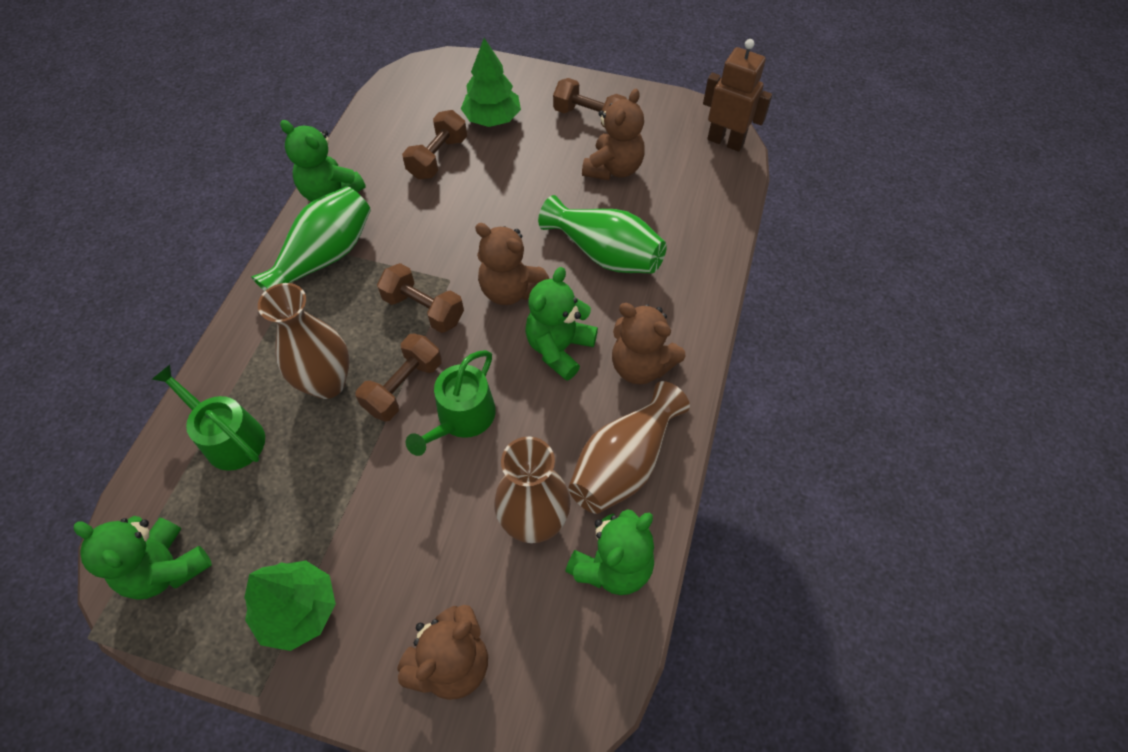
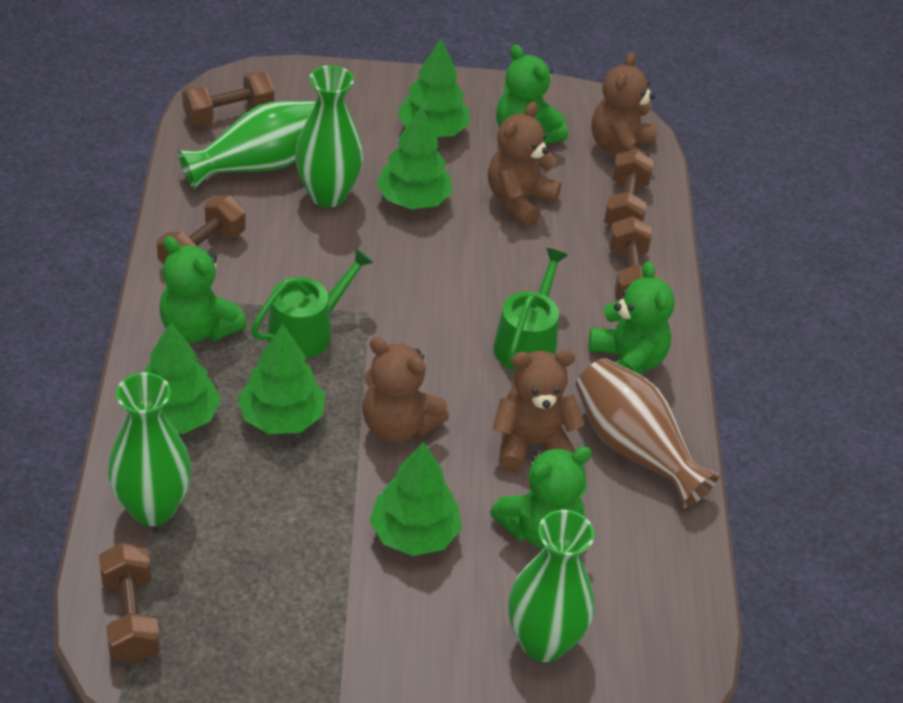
brown dumbbell: 4 -> 5
brown robot: 1 -> 0
brown vase: 3 -> 1
green tree: 2 -> 5
green vase: 2 -> 4

